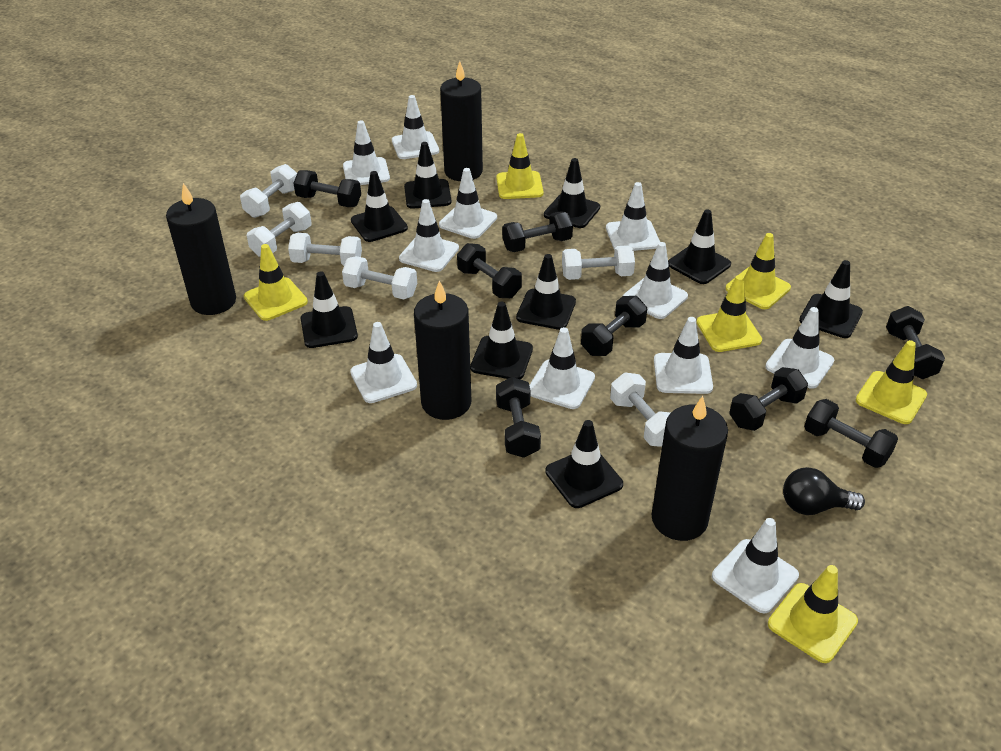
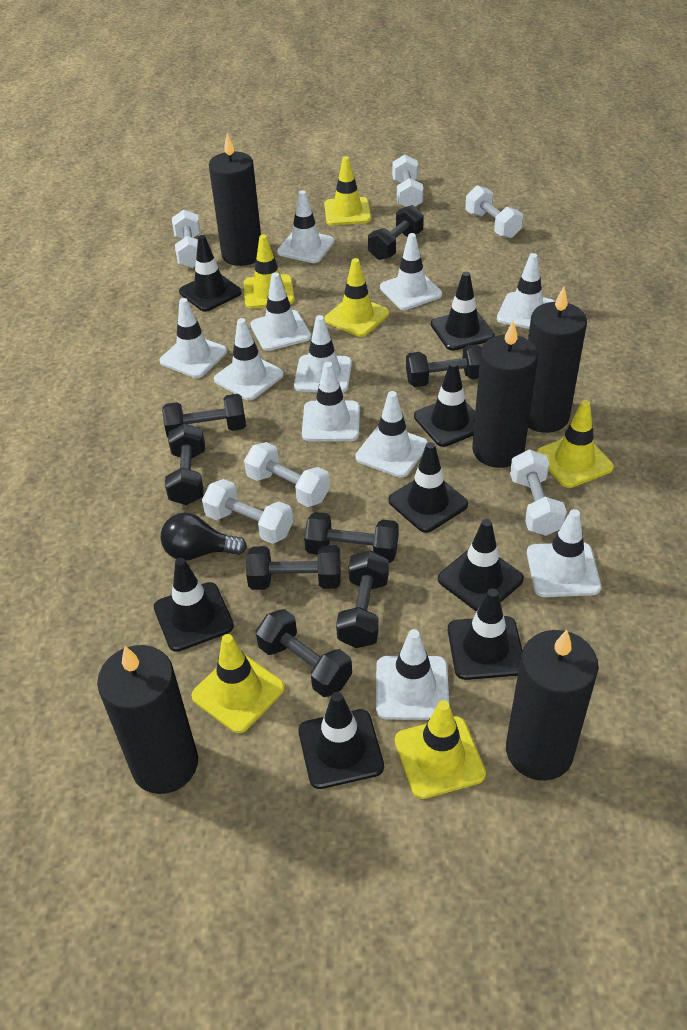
black candle: 4 -> 5
black traffic cone: 9 -> 8

